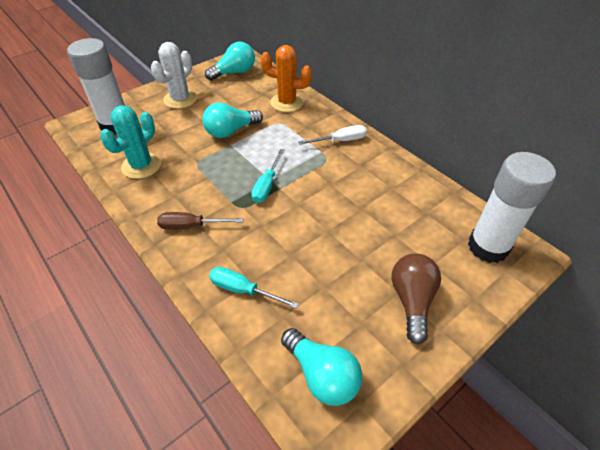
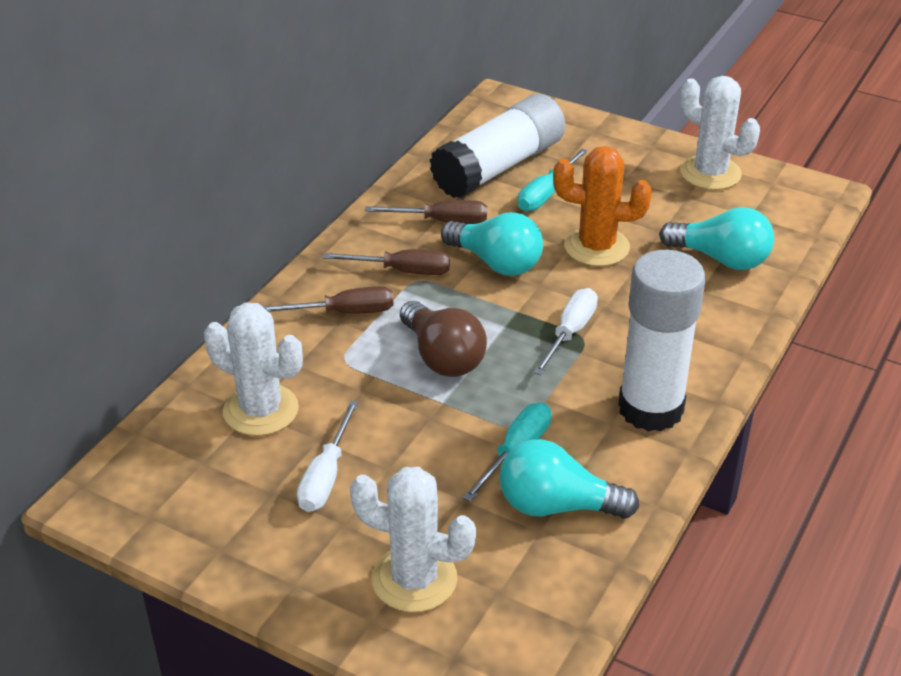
brown screwdriver: 1 -> 3
turquoise cactus: 1 -> 0
white cactus: 1 -> 3
white screwdriver: 1 -> 2

